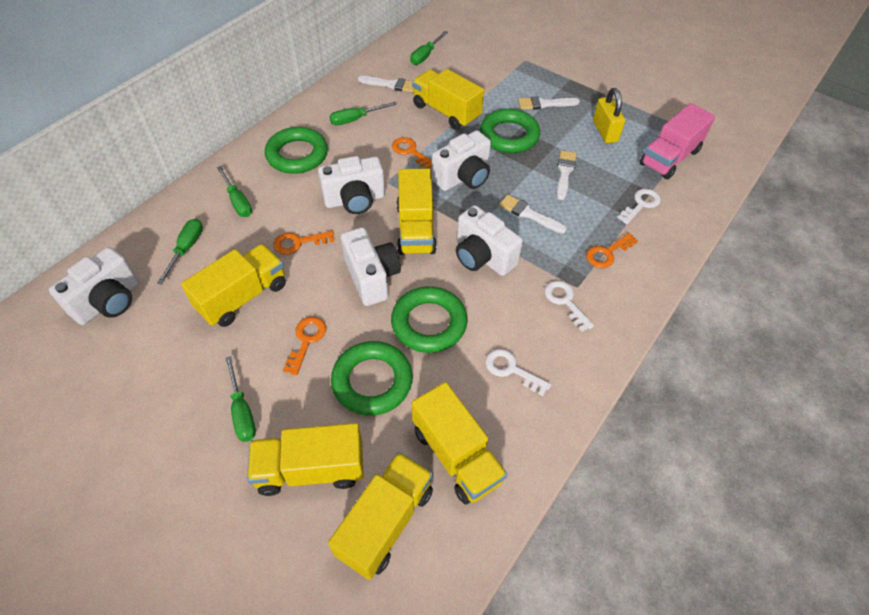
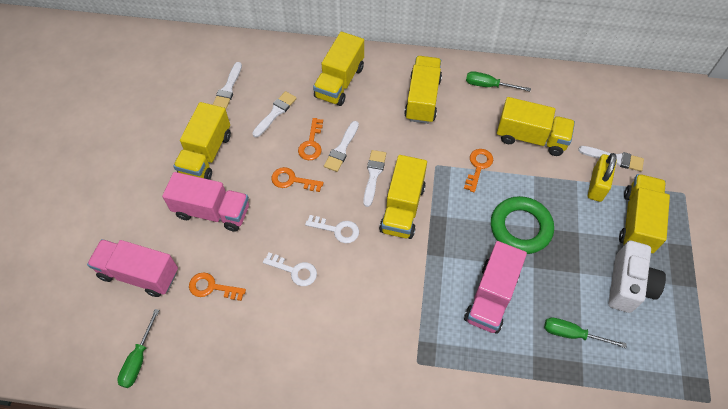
green ring: 4 -> 1
green screwdriver: 5 -> 3
pink truck: 1 -> 3
white brush: 4 -> 5
white camera: 5 -> 1
white key: 3 -> 2

